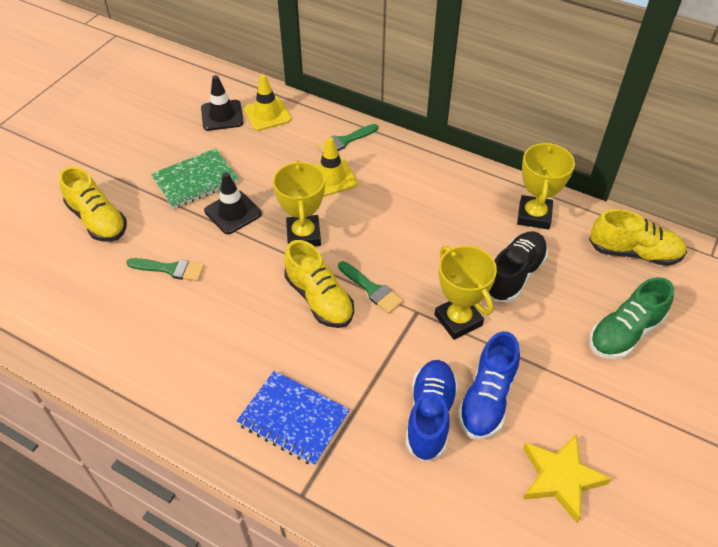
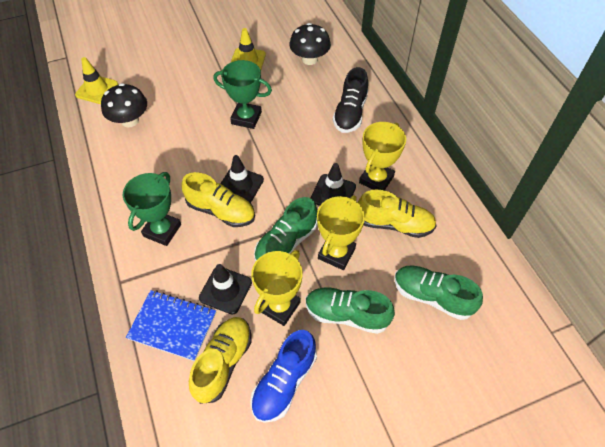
black mushroom: 0 -> 2
black traffic cone: 2 -> 3
blue shoe: 2 -> 1
green brush: 3 -> 0
green notebook: 1 -> 0
green shoe: 1 -> 3
green trophy: 0 -> 2
yellow star: 1 -> 0

